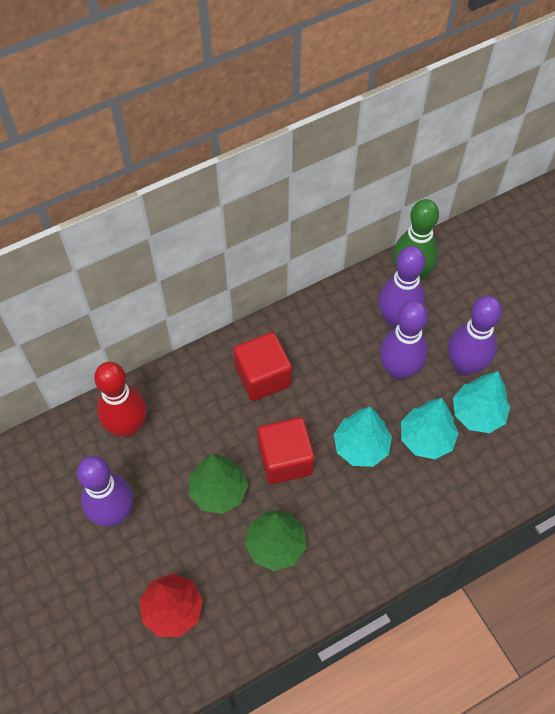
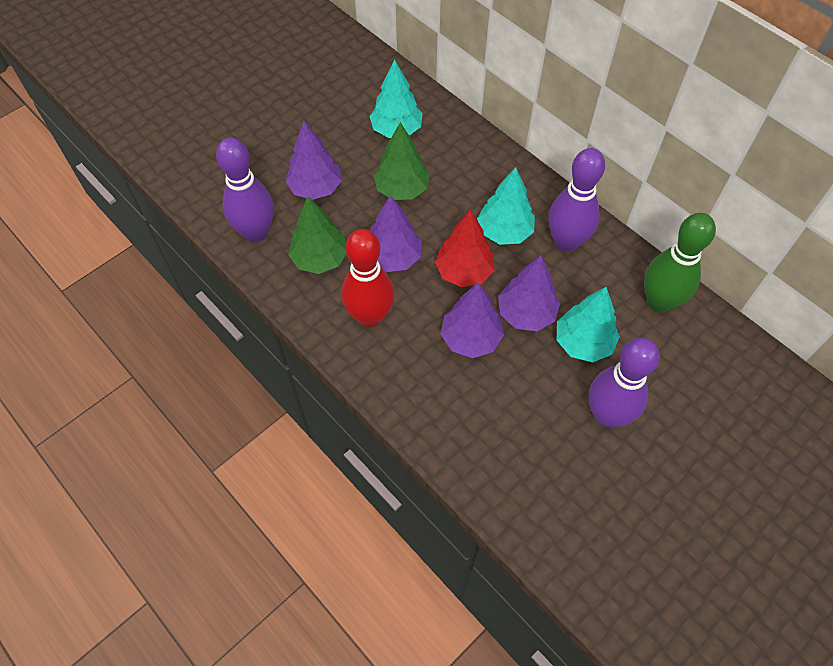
purple bowling pin: 4 -> 3
purple tree: 0 -> 4
red cube: 2 -> 0

